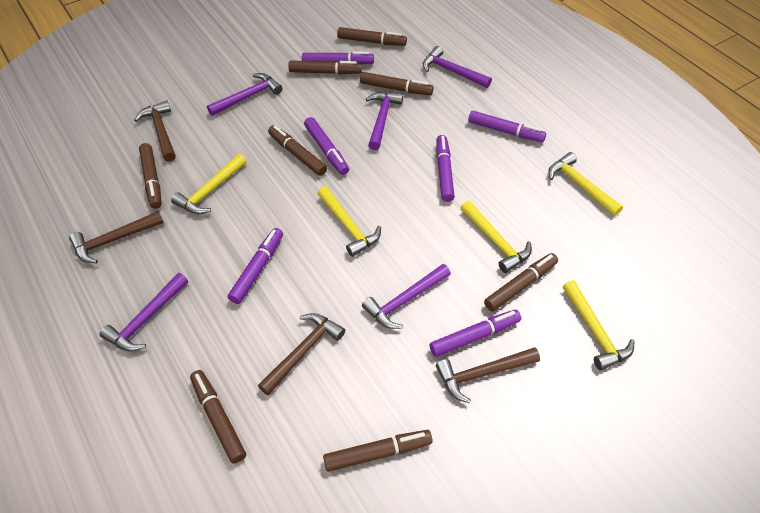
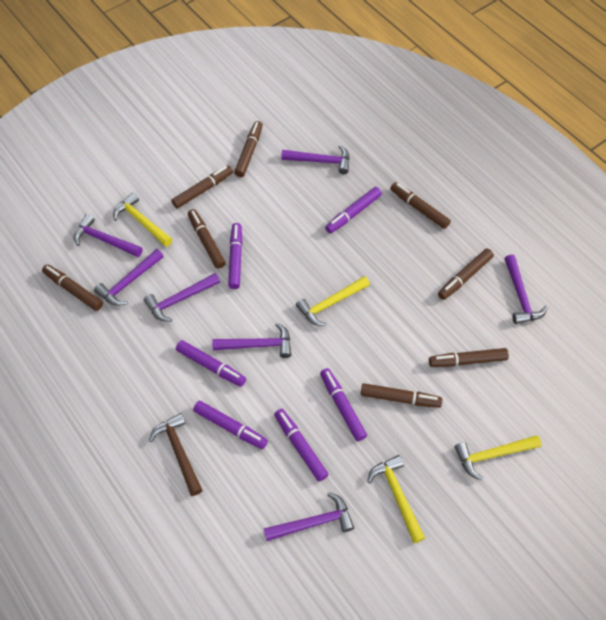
brown hammer: 4 -> 1
purple hammer: 5 -> 7
yellow hammer: 5 -> 4

